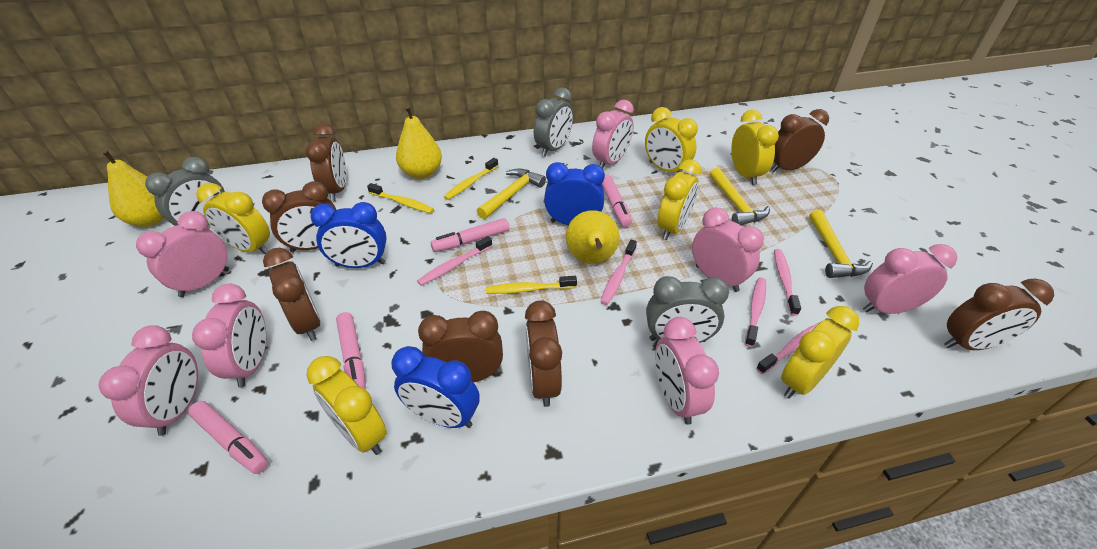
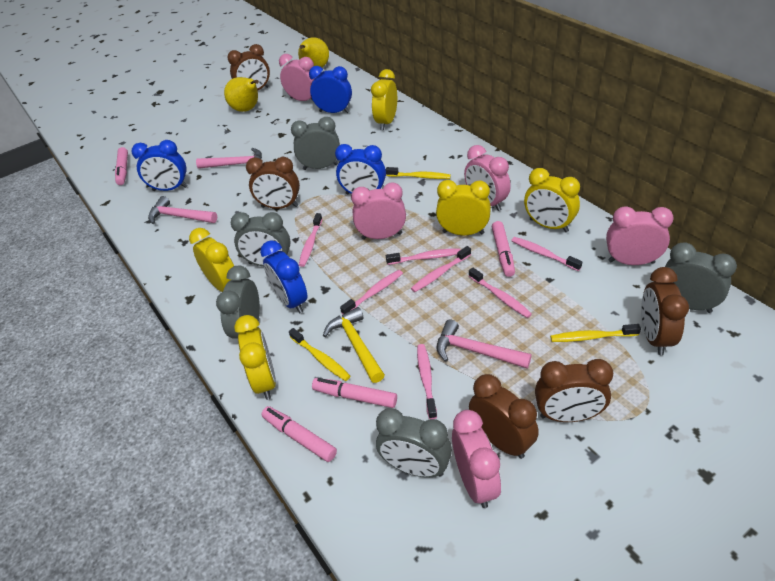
blue clock: 3 -> 4
brown clock: 7 -> 5
grey clock: 3 -> 5
pink clock: 7 -> 5
pink hammer: 0 -> 3
pink toothbrush: 5 -> 7
yellow clock: 6 -> 5
yellow hammer: 3 -> 1
yellow pear: 3 -> 2

